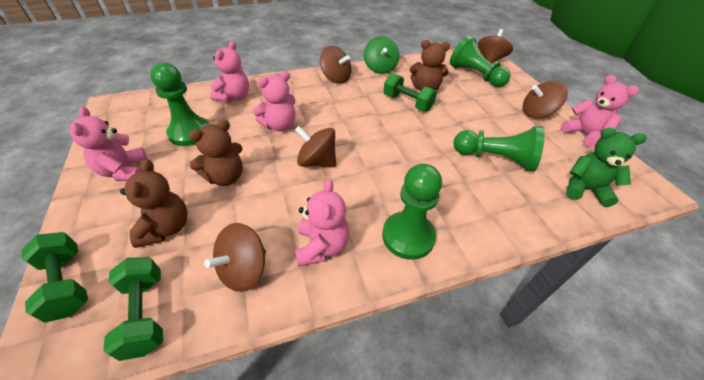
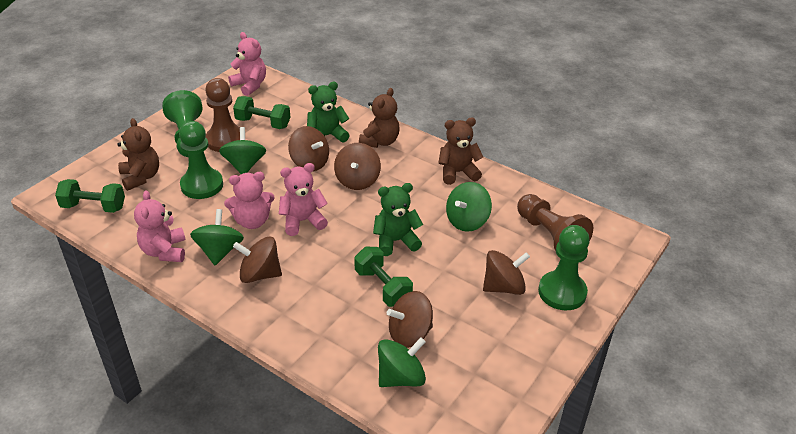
brown pawn: 0 -> 2
green pawn: 4 -> 3
green spinning top: 1 -> 4
green teddy bear: 1 -> 2
pink teddy bear: 5 -> 4

